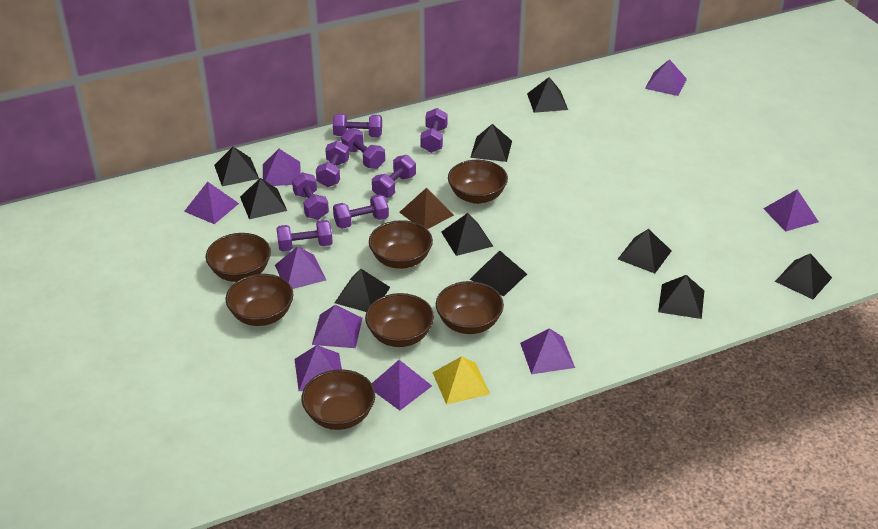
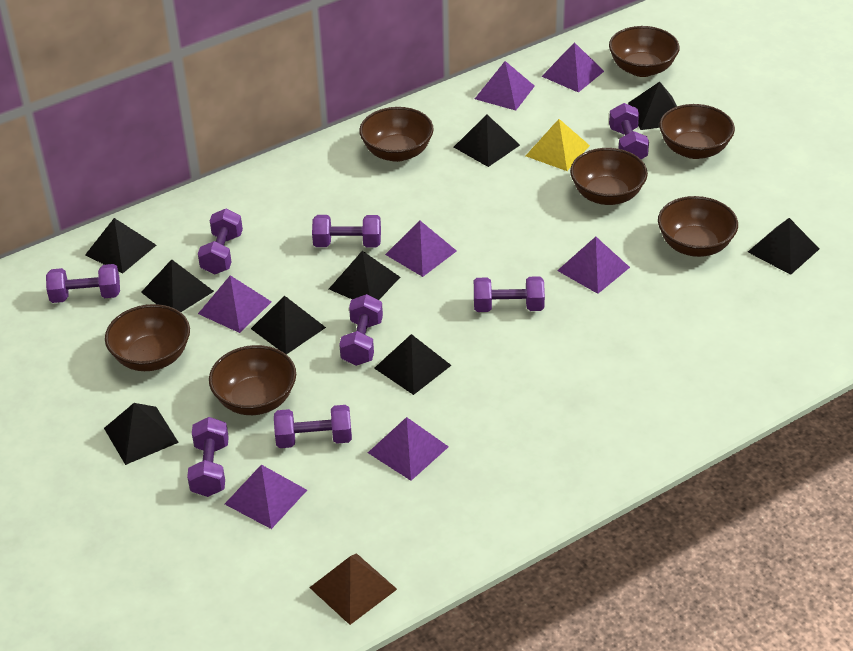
black pyramid: 10 -> 9
purple pyramid: 9 -> 7

